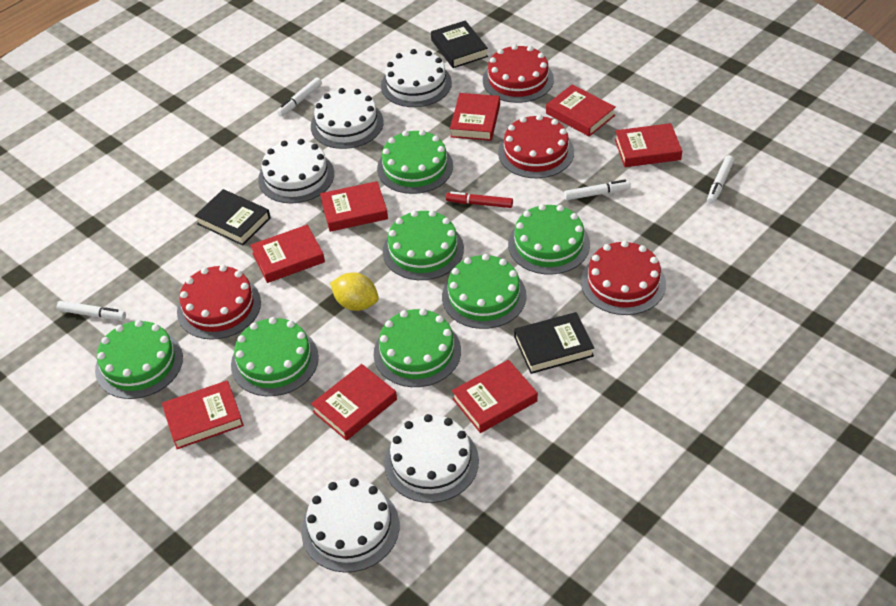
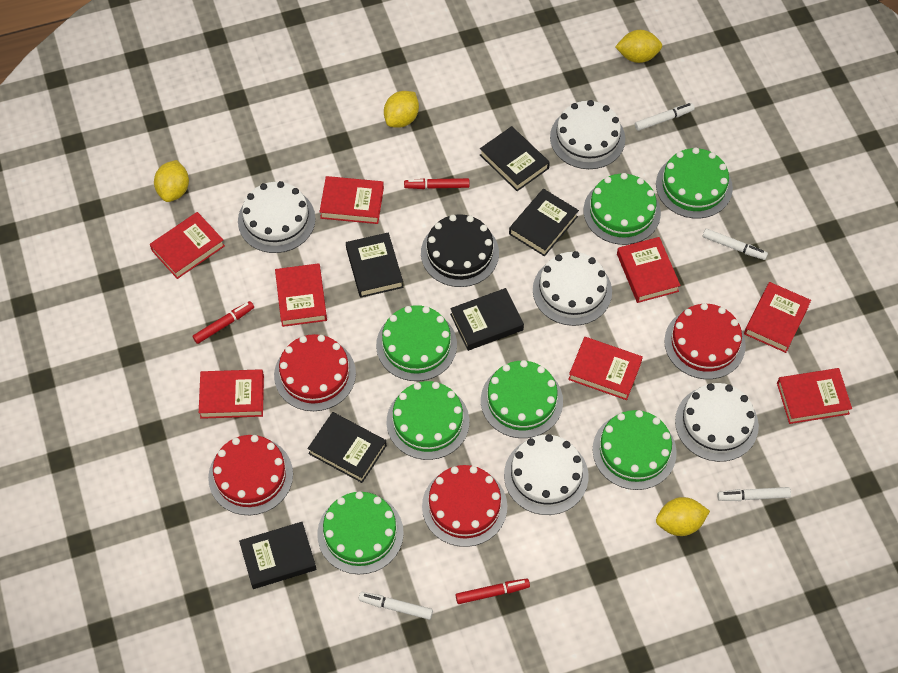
black book: 3 -> 6
black cake: 0 -> 1
red marker: 1 -> 3
yellow lemon: 1 -> 4

